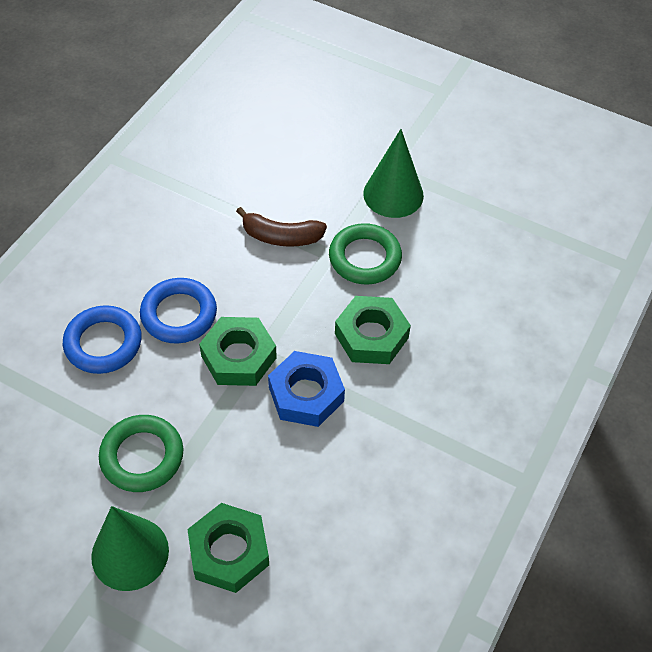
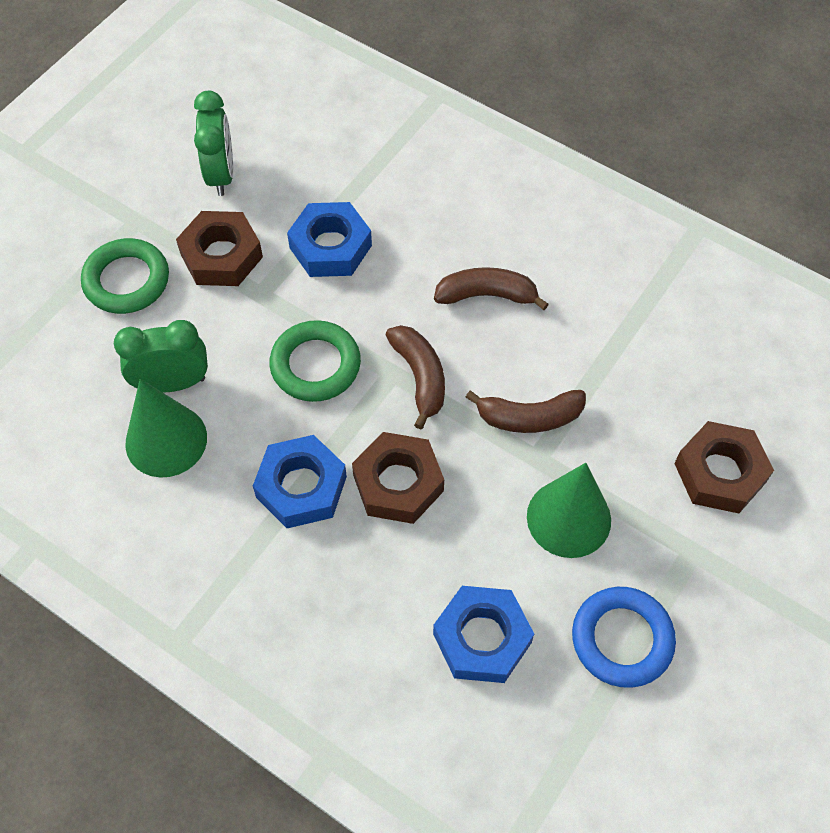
blue nut: 1 -> 3
blue ring: 2 -> 1
brown banana: 1 -> 3
brown nut: 0 -> 3
green clock: 0 -> 2
green nut: 3 -> 0

